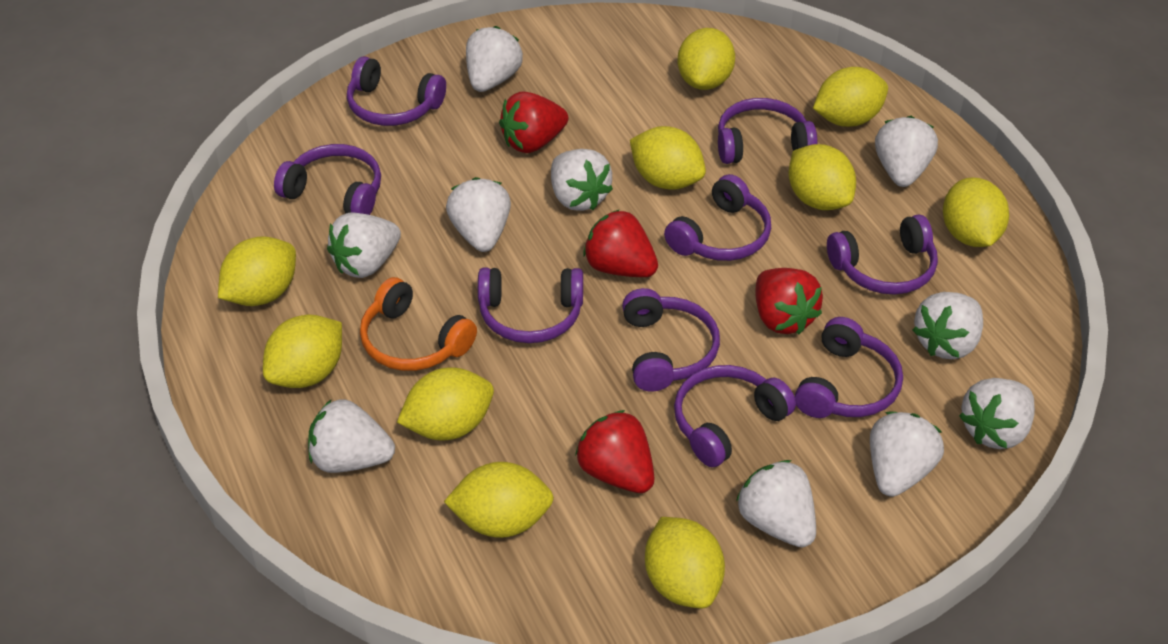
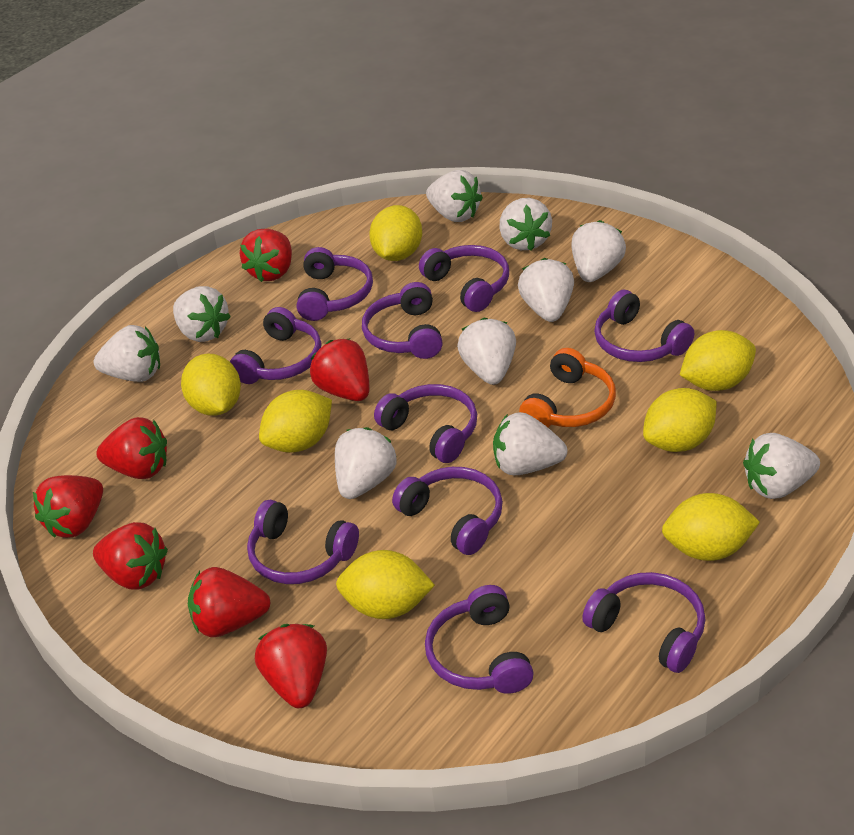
purple headphones: 9 -> 10
red strawberry: 4 -> 7
yellow lemon: 10 -> 7

